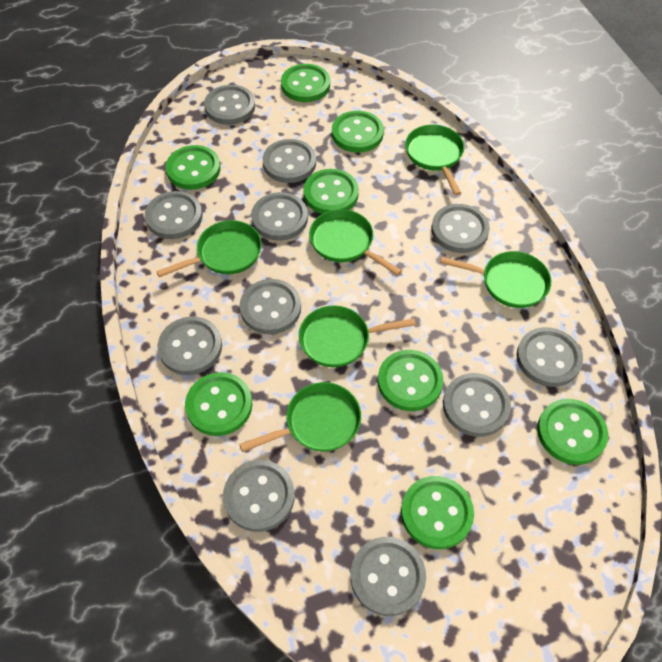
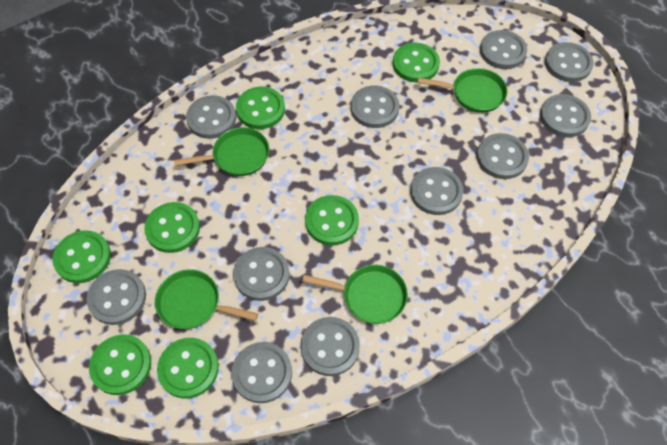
green button: 8 -> 7
green pan: 6 -> 4

